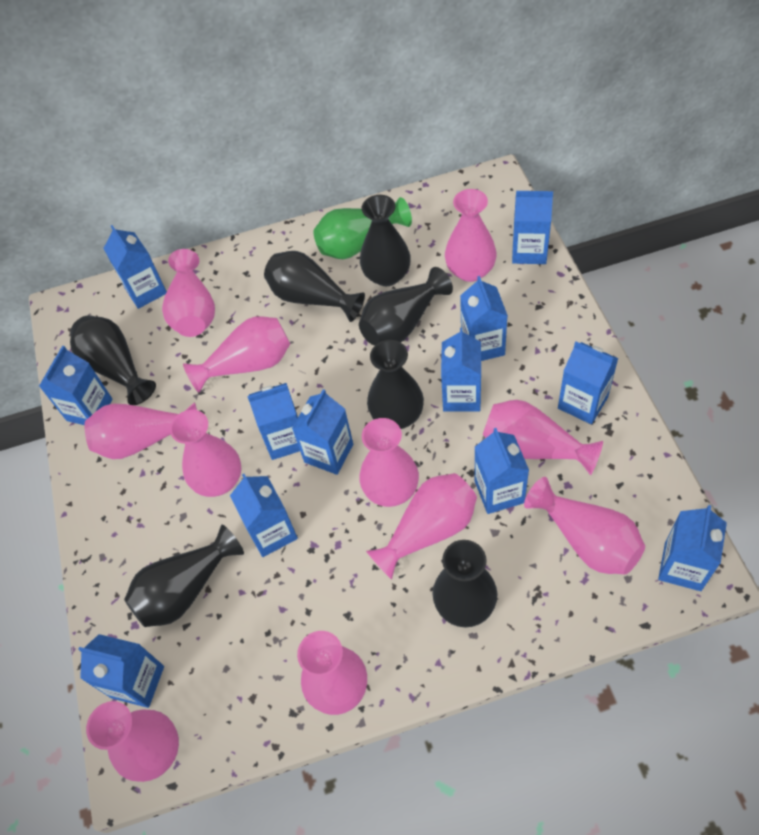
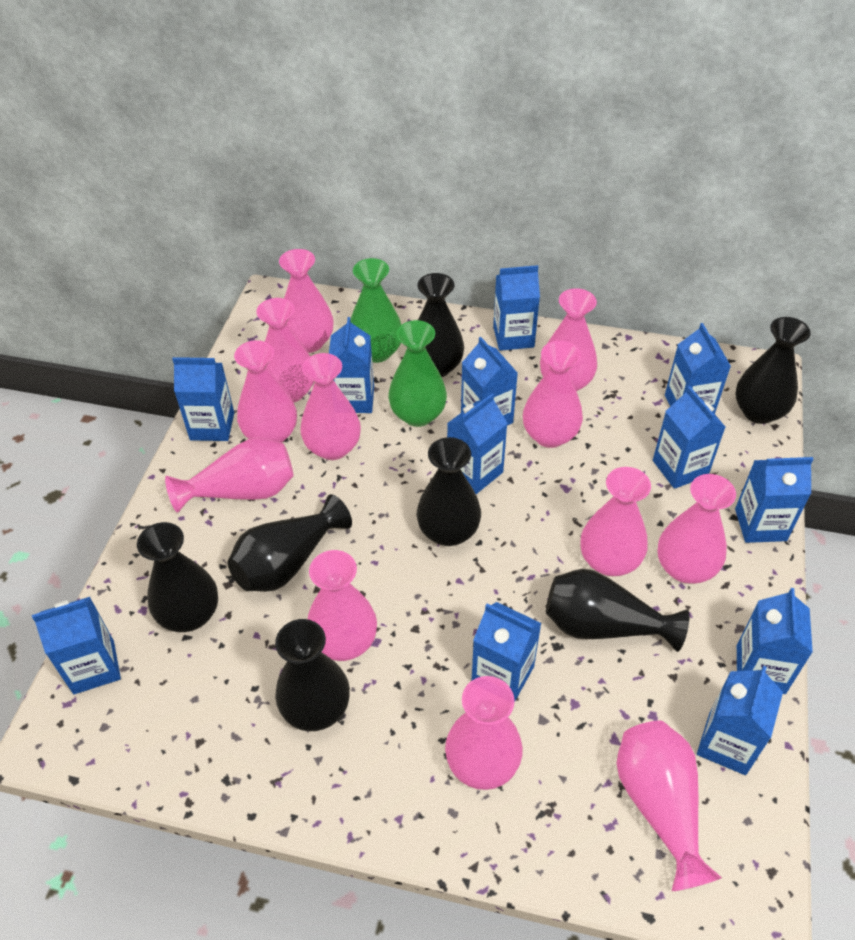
green vase: 1 -> 2
pink vase: 11 -> 12

